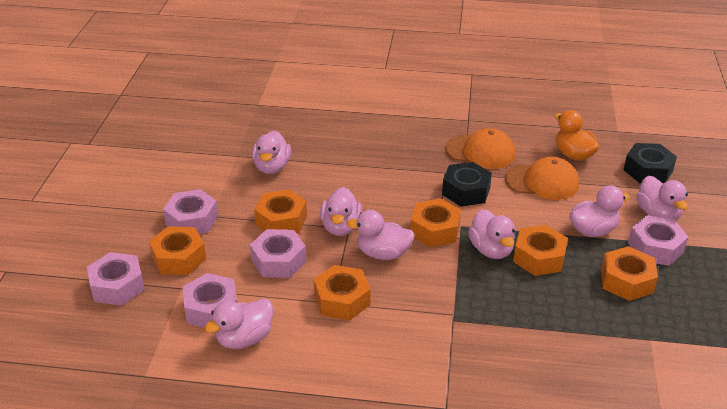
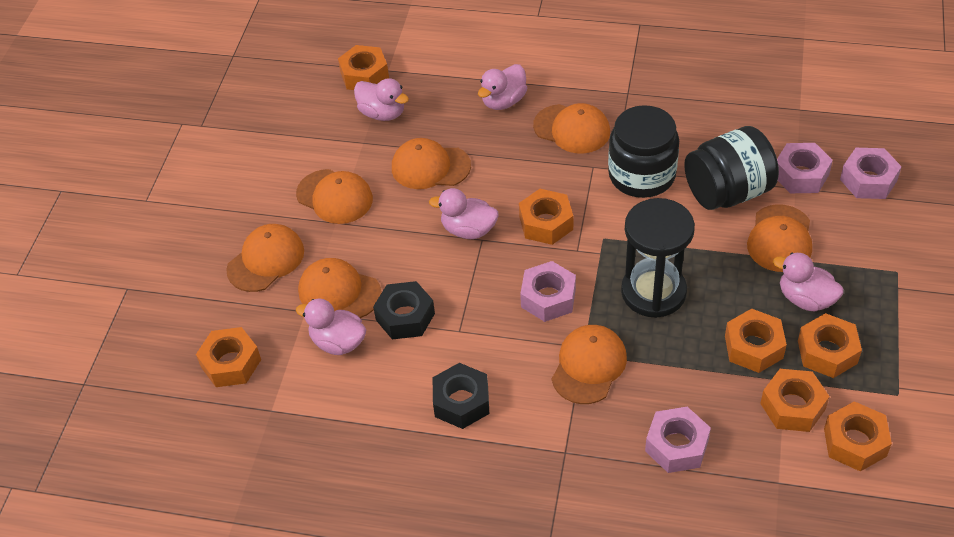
black hourglass: 0 -> 1
black jar: 0 -> 2
orange cap: 2 -> 7
orange duck: 1 -> 0
orange nut: 6 -> 7
pink duck: 7 -> 5
pink nut: 5 -> 4

